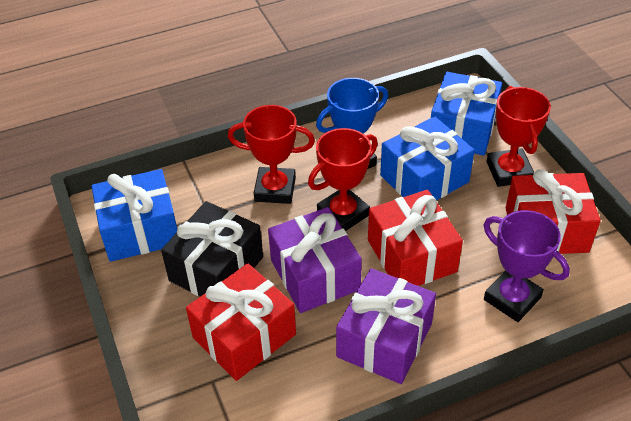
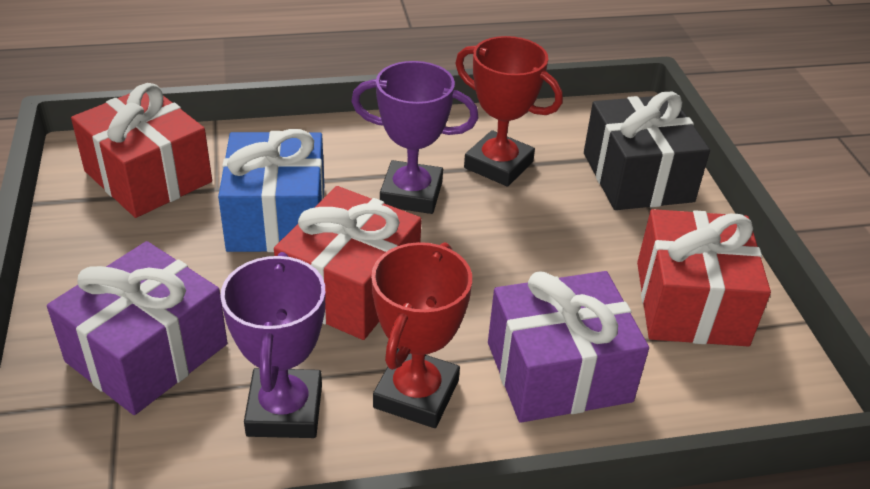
blue gift: 3 -> 1
blue trophy: 1 -> 0
purple trophy: 1 -> 2
red trophy: 3 -> 2

